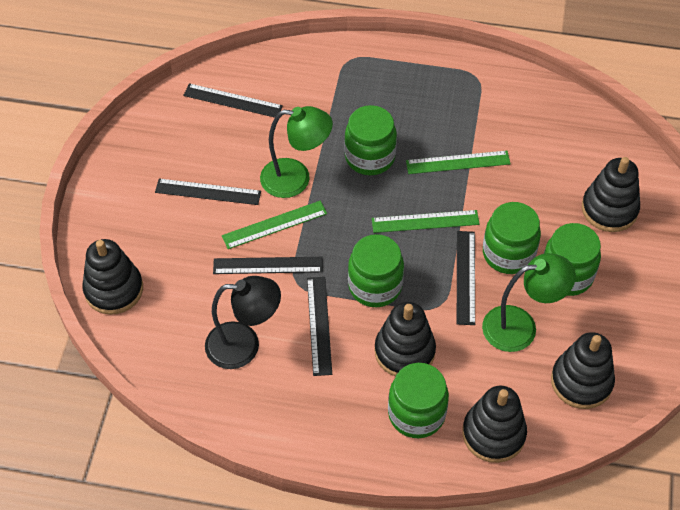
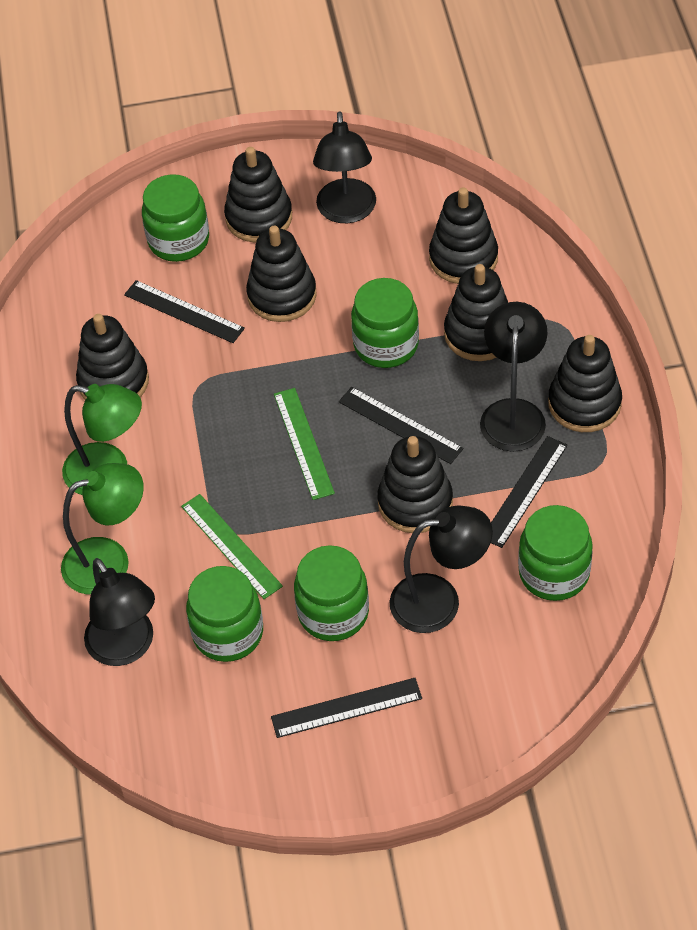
black lamp: 1 -> 4
black ruler: 5 -> 4
black stacking toy: 5 -> 7
green ruler: 3 -> 2

